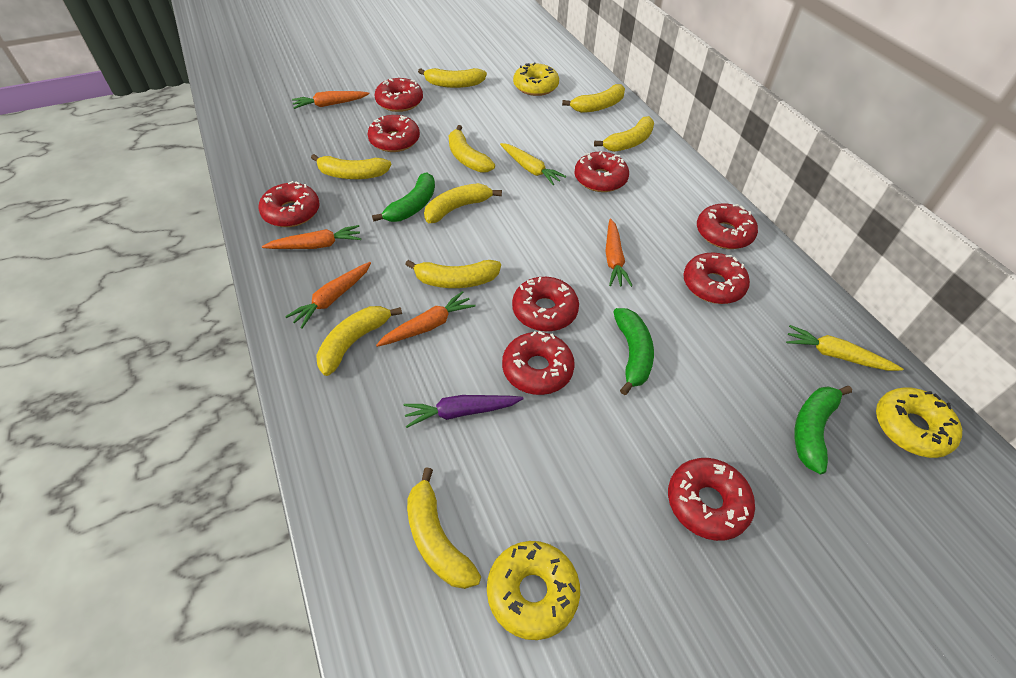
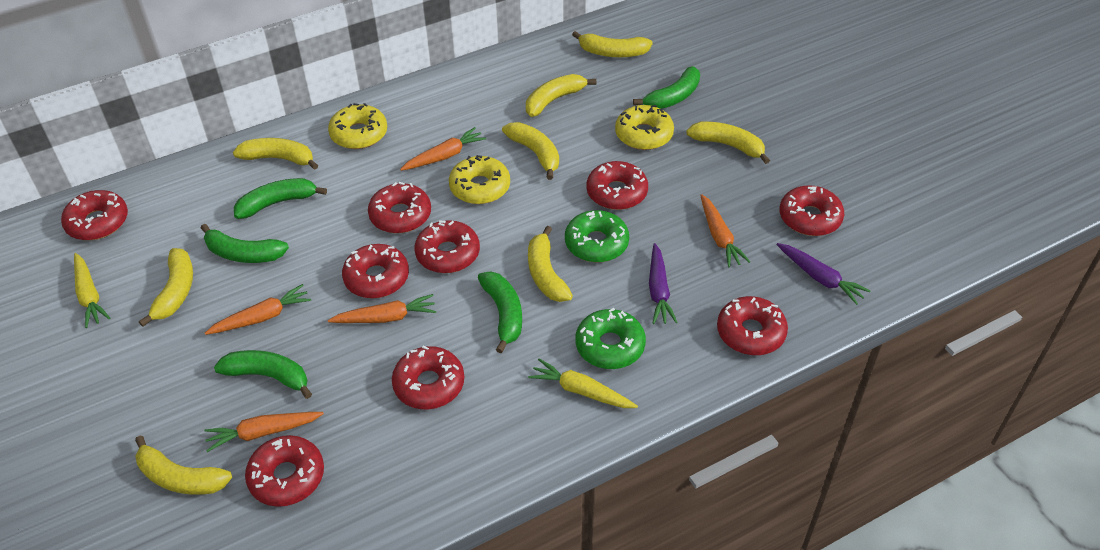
green banana: 3 -> 5
green donut: 0 -> 2
purple carrot: 1 -> 2
yellow banana: 9 -> 8

